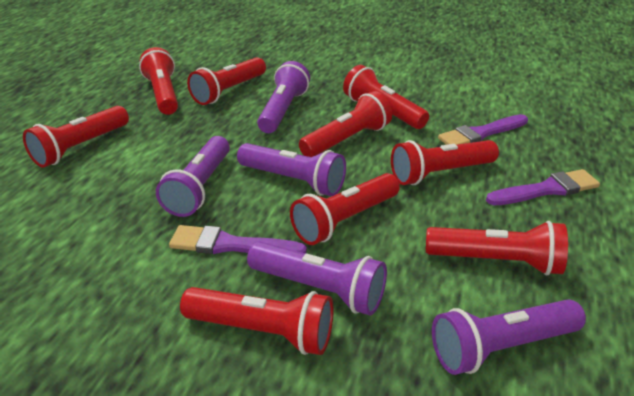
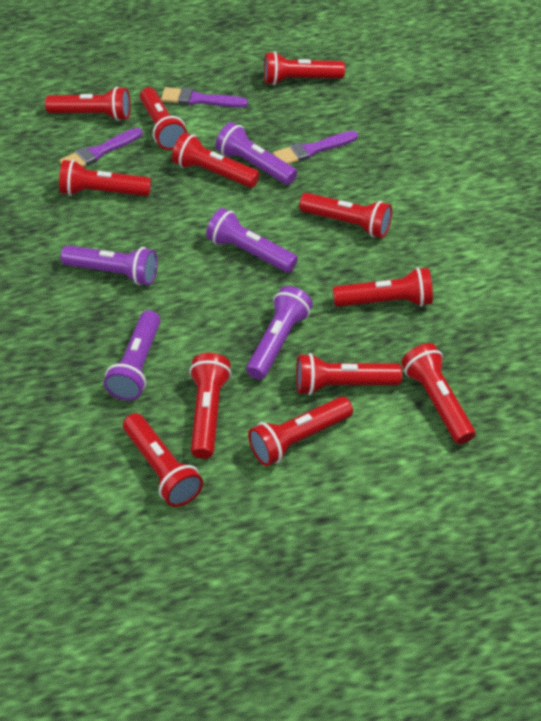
red flashlight: 9 -> 12

